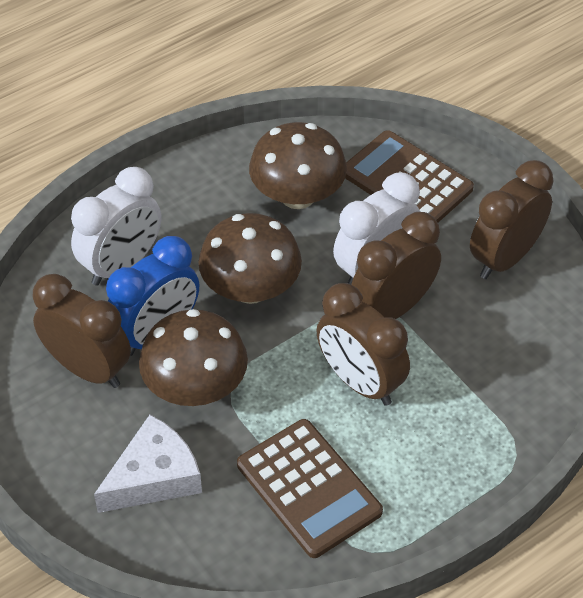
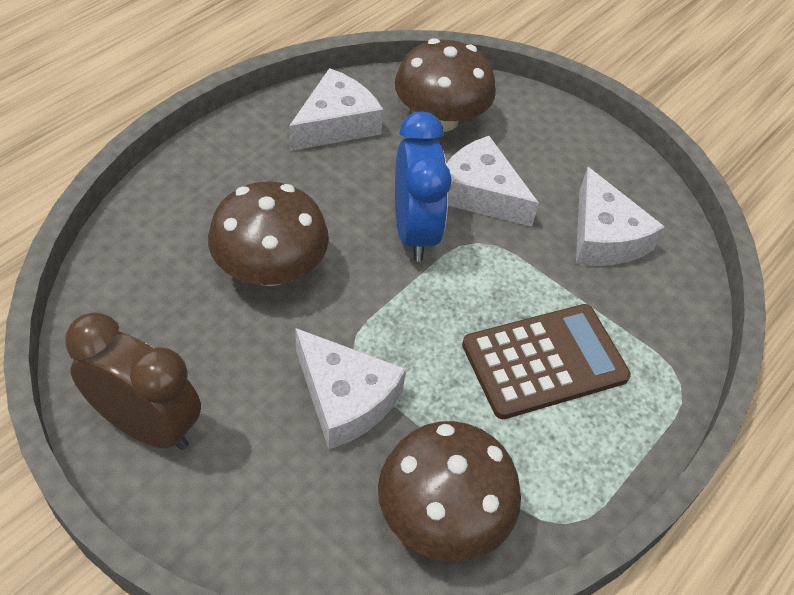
brown calculator: 2 -> 1
brown clock: 4 -> 1
white cheese: 1 -> 4
white clock: 2 -> 0

